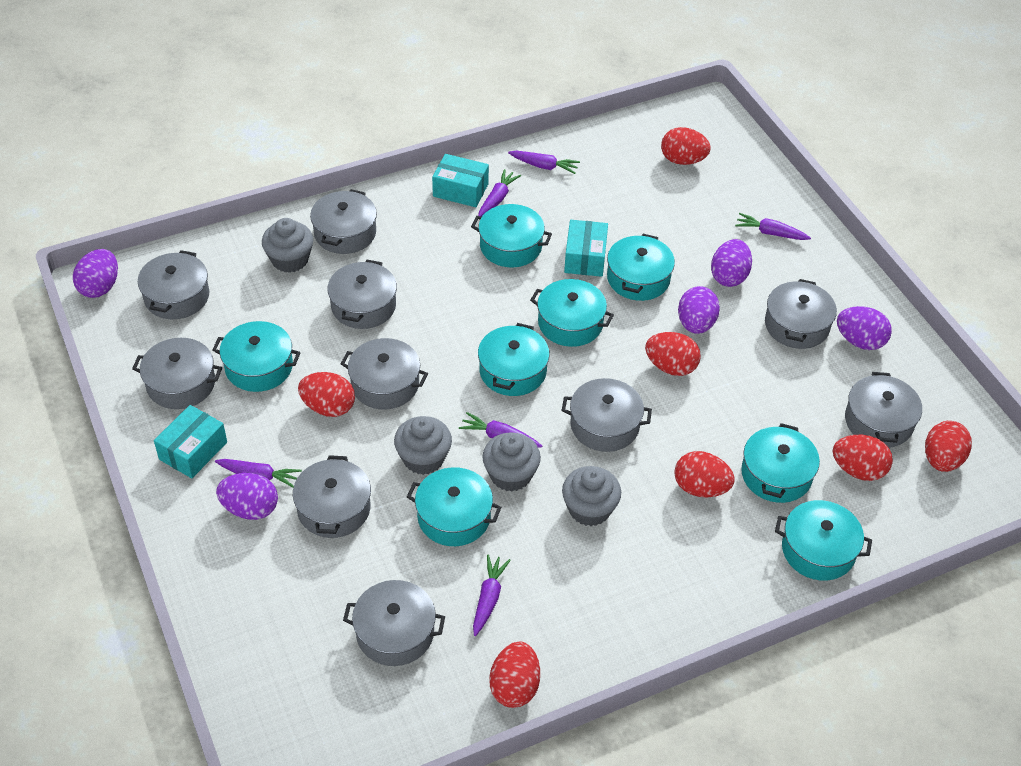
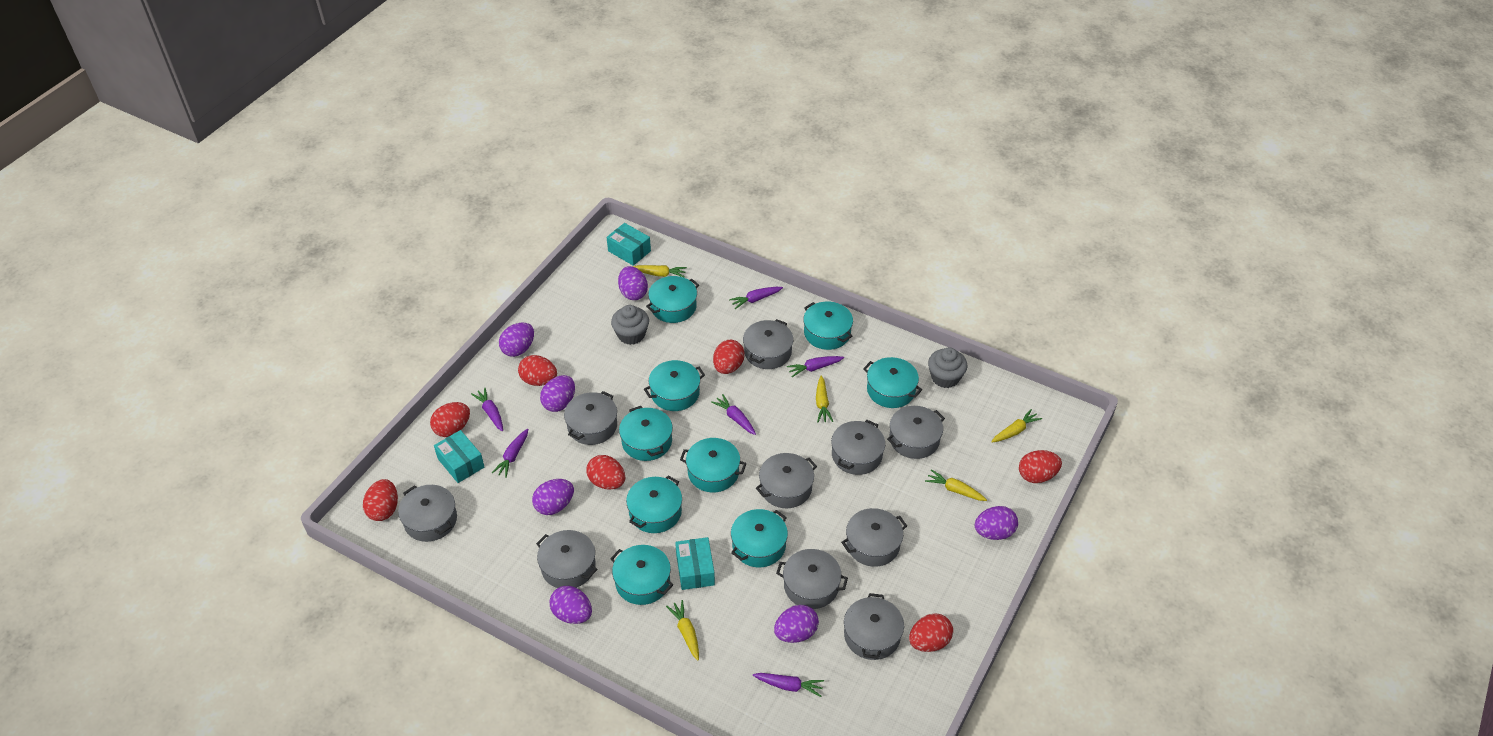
grey cupcake: 4 -> 2
purple egg: 5 -> 7
turquoise pot: 8 -> 9
yellow carrot: 0 -> 5

